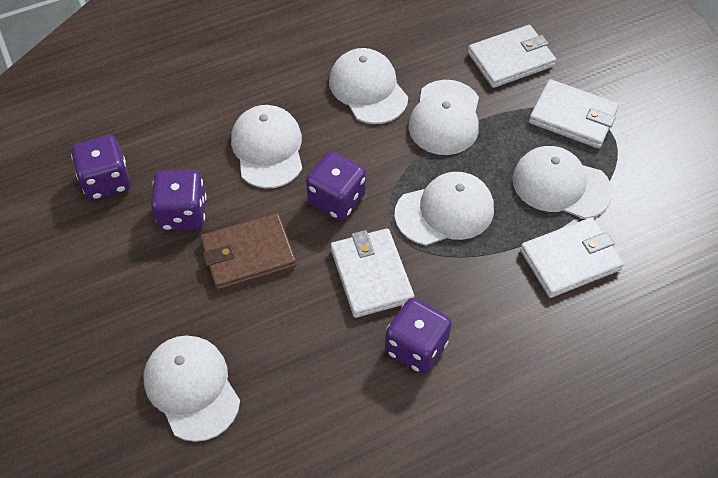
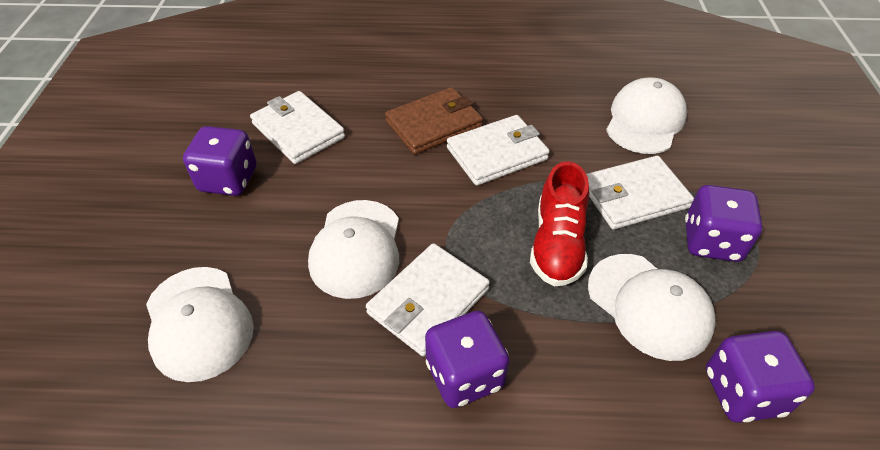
red shoe: 0 -> 1
white cap: 6 -> 4

